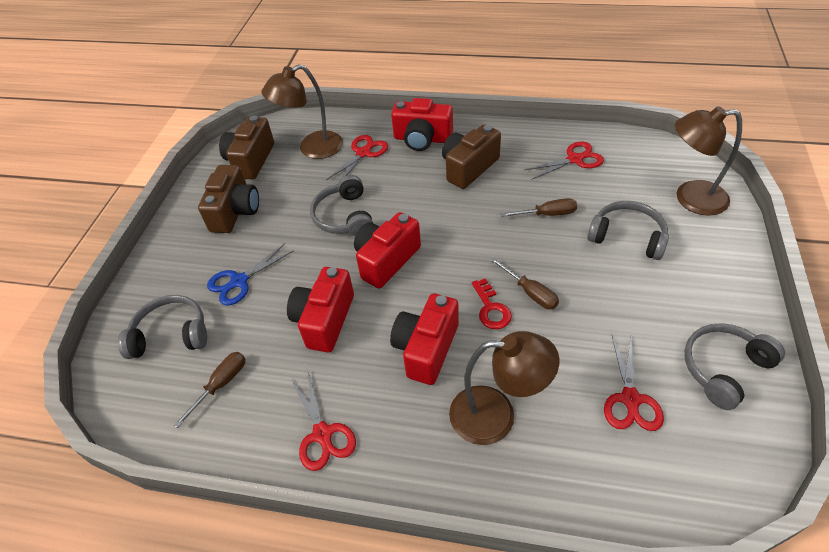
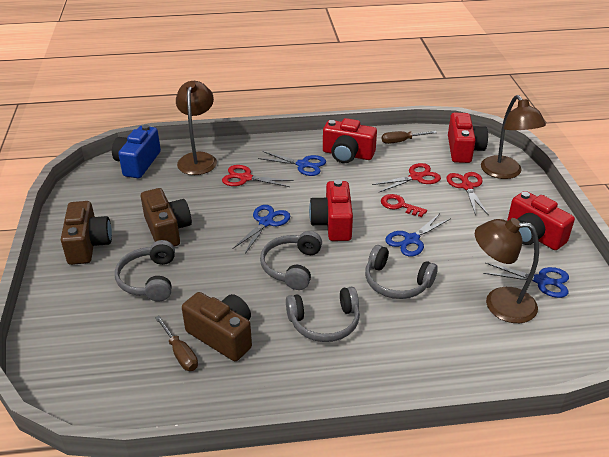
blue camera: 0 -> 1
blue scissors: 1 -> 4
brown screwdriver: 3 -> 2
red scissors: 4 -> 3

